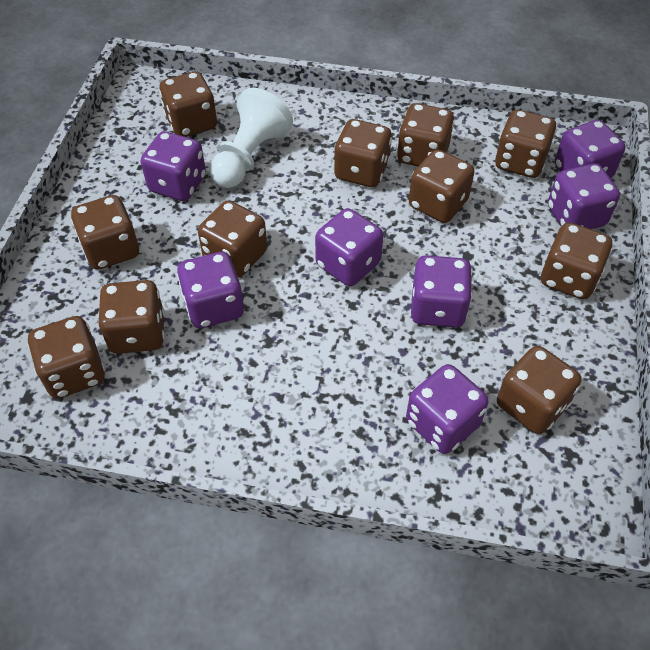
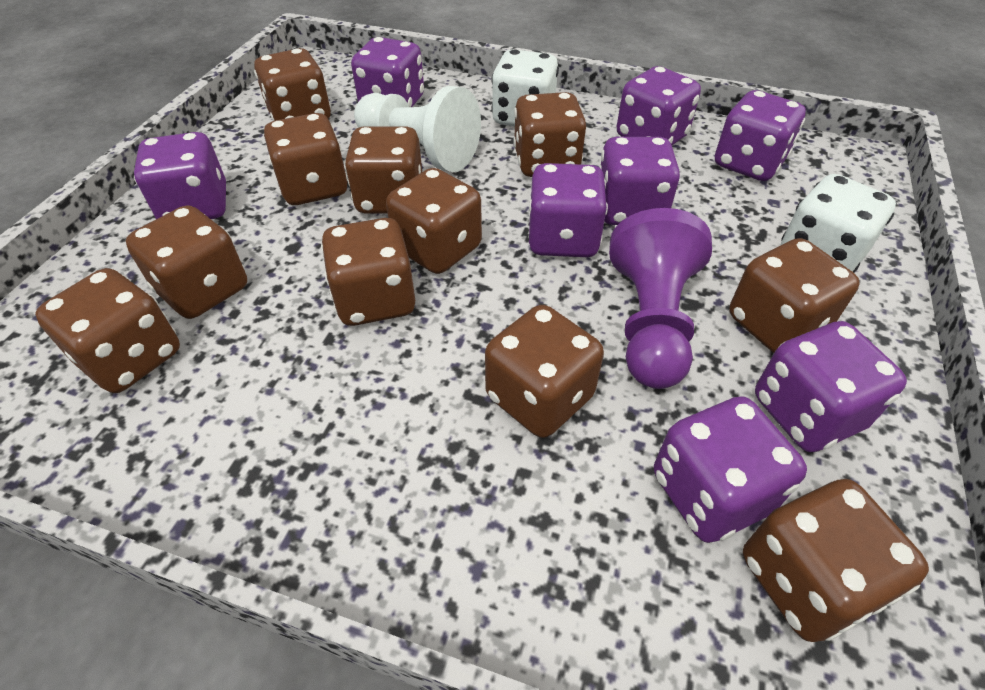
purple dice: 7 -> 8
purple pawn: 0 -> 1
white dice: 0 -> 2

